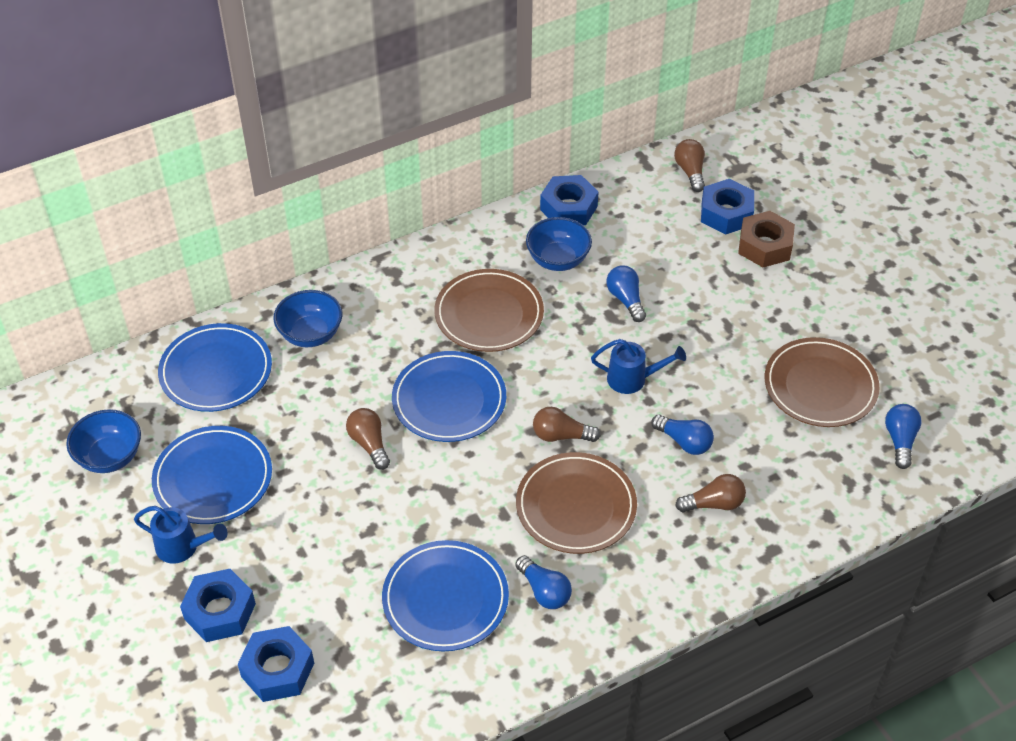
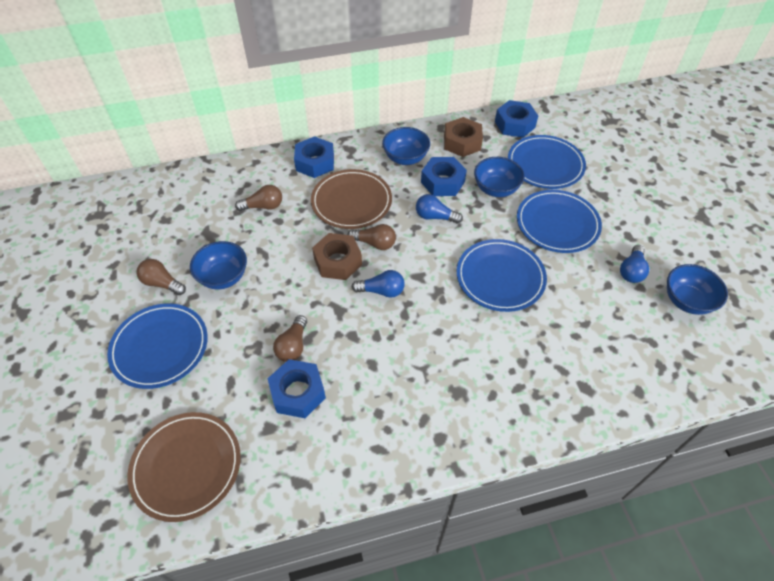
blue bowl: 3 -> 4
blue light bulb: 4 -> 3
blue watering can: 2 -> 0
brown nut: 1 -> 2
brown plate: 3 -> 2

